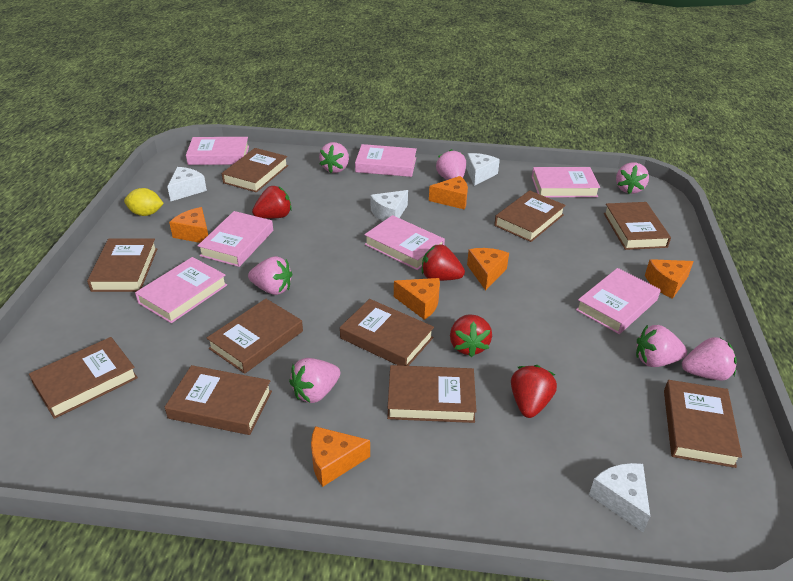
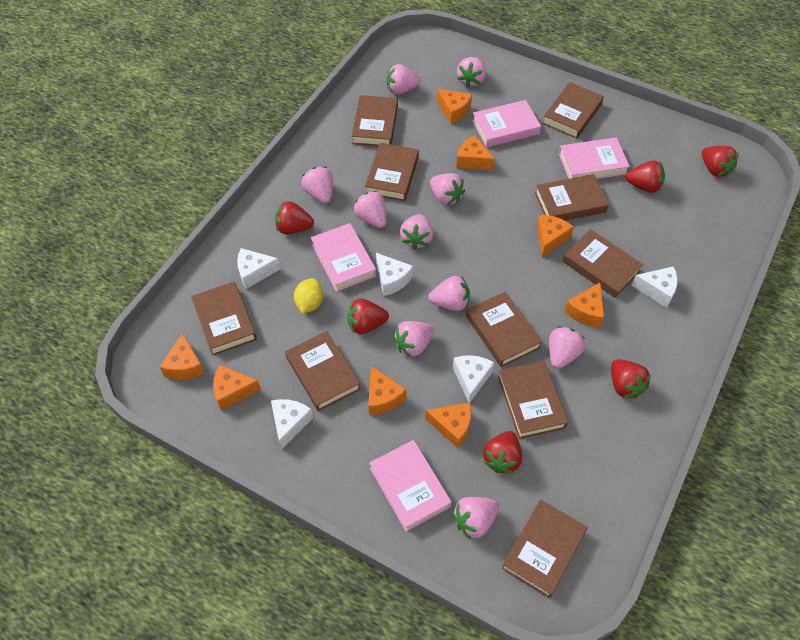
orange cheese: 6 -> 8
pink book: 7 -> 4
pink strawberry: 7 -> 10
red strawberry: 4 -> 6
white cheese: 4 -> 5

